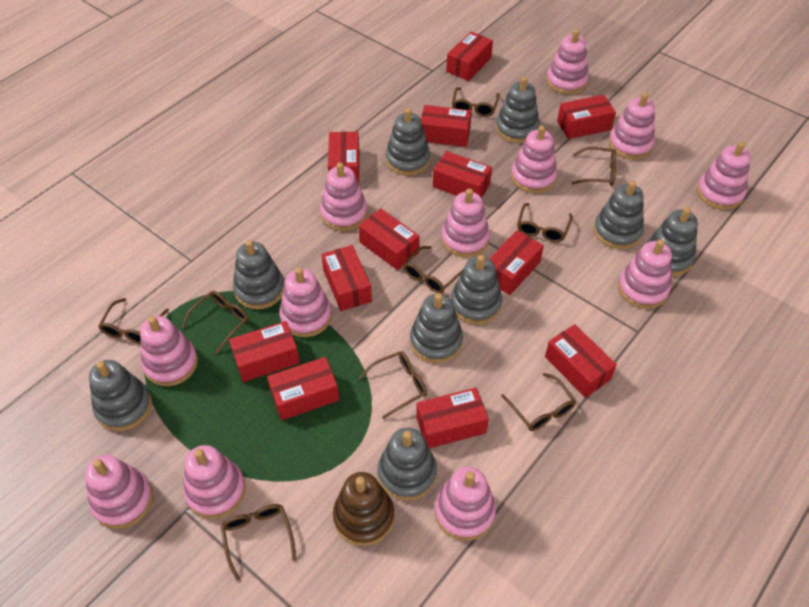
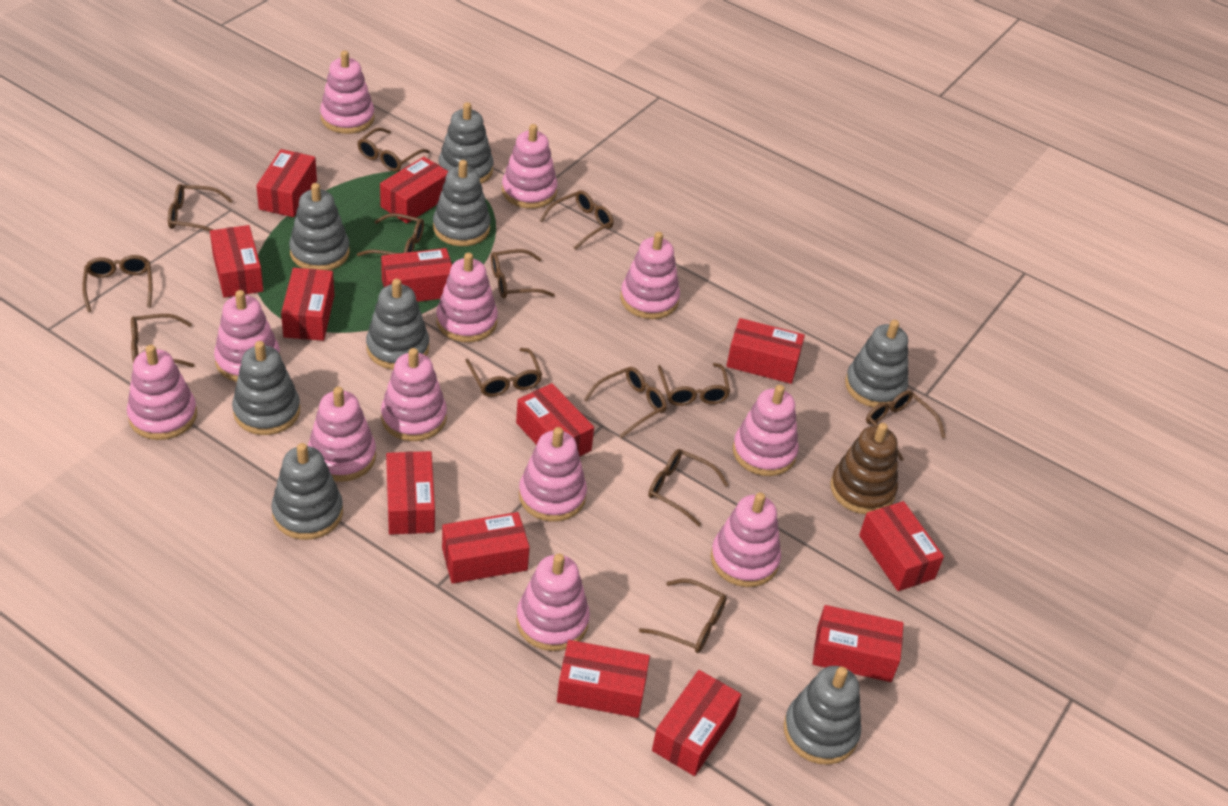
brown glasses: 9 -> 13
grey stacking toy: 9 -> 8
red box: 12 -> 13

